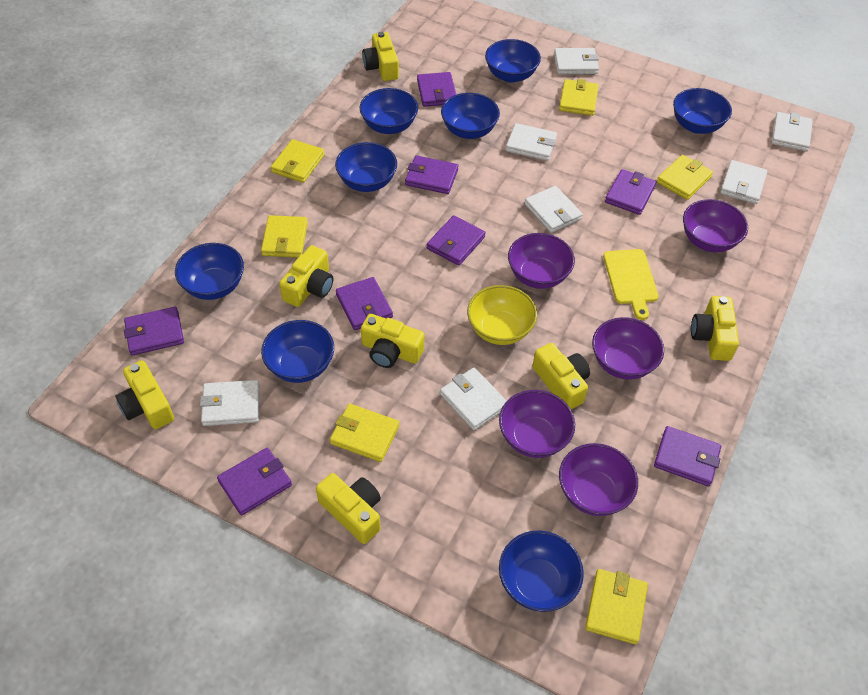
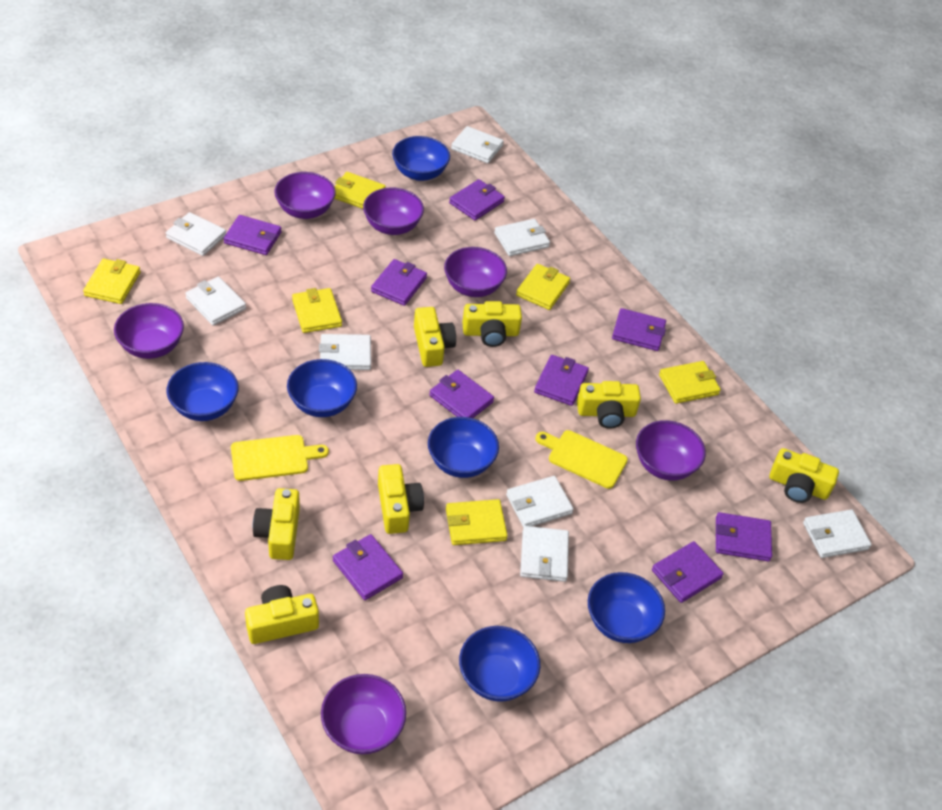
blue bowl: 8 -> 6
purple bowl: 5 -> 6
purple wallet: 8 -> 9
white wallet: 7 -> 8
yellow bowl: 1 -> 0
yellow cutting board: 1 -> 2

